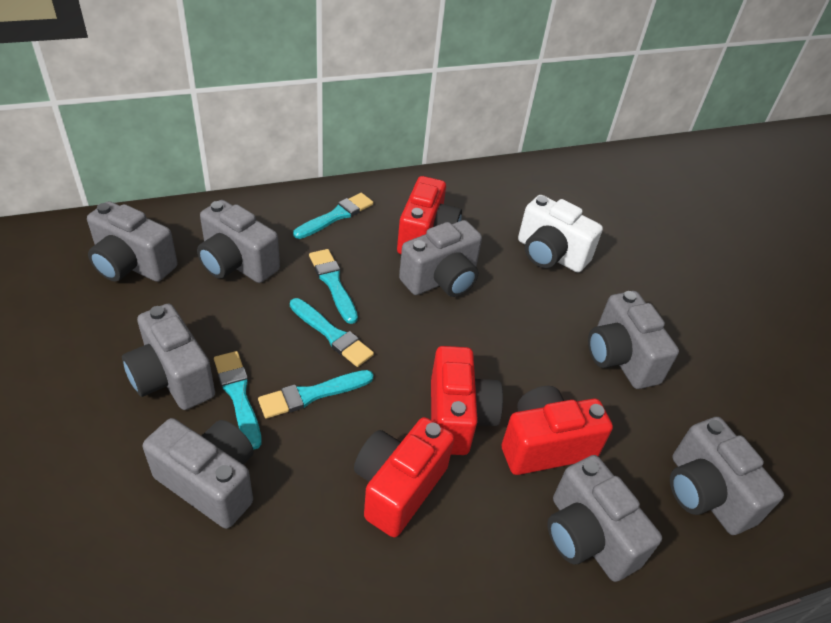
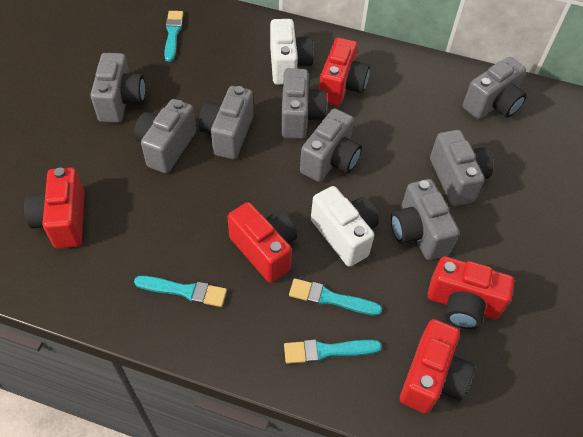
red camera: 4 -> 5
turquoise brush: 5 -> 4
white camera: 1 -> 2

